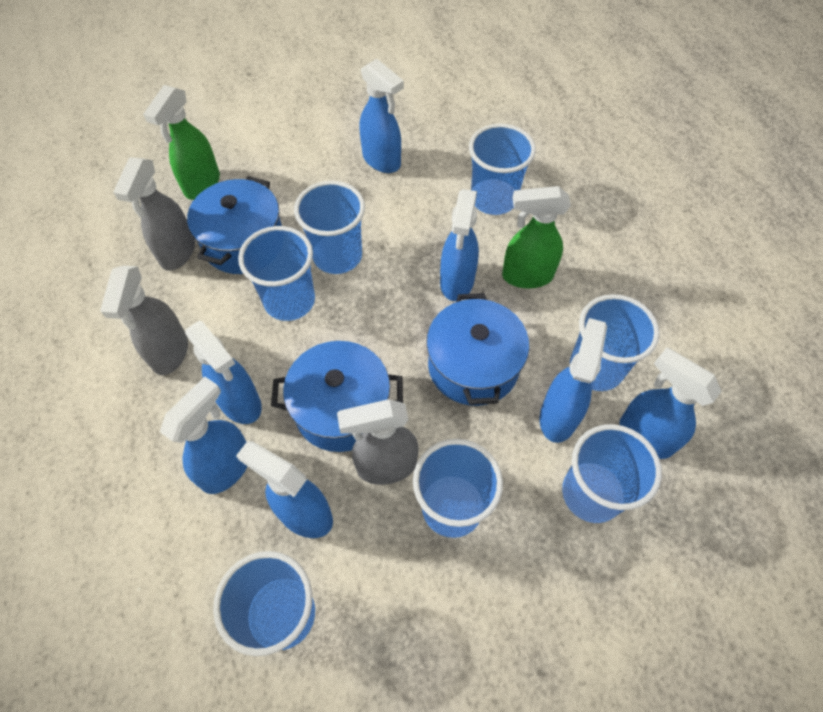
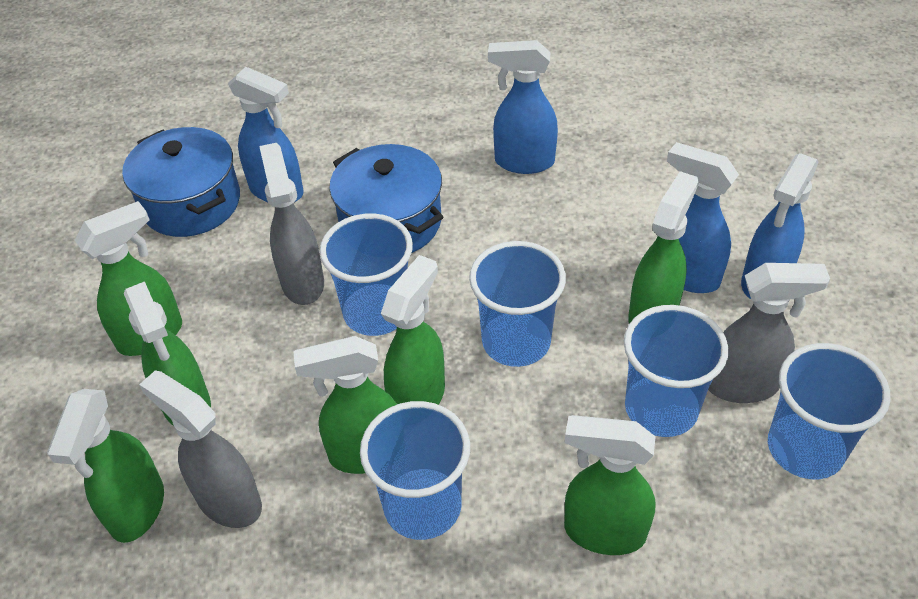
blue cup: 7 -> 5
blue pot: 3 -> 2
blue spray bottle: 7 -> 4
green spray bottle: 2 -> 7

